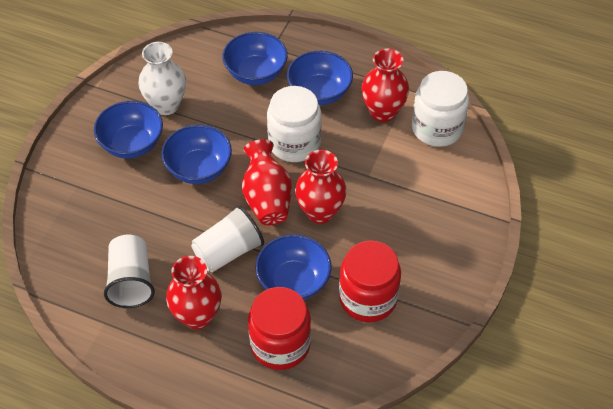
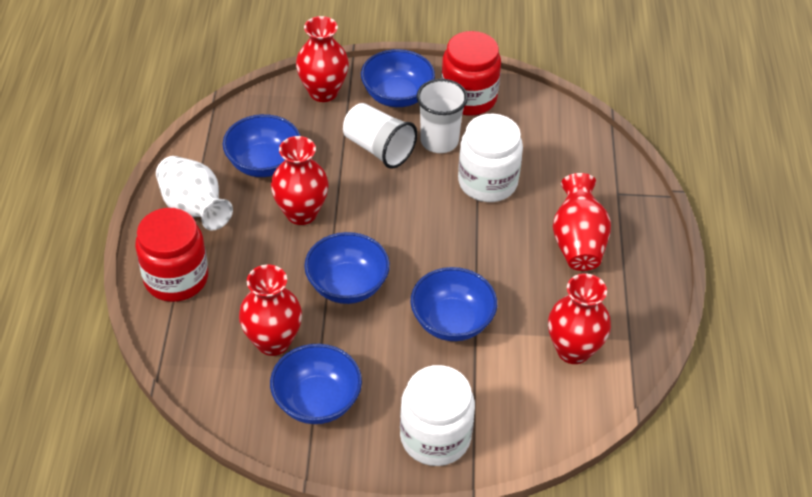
red vase: 4 -> 5

